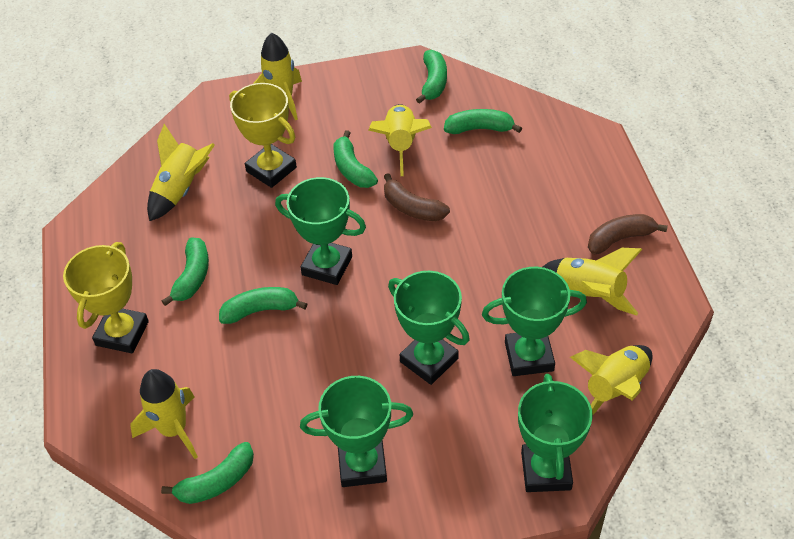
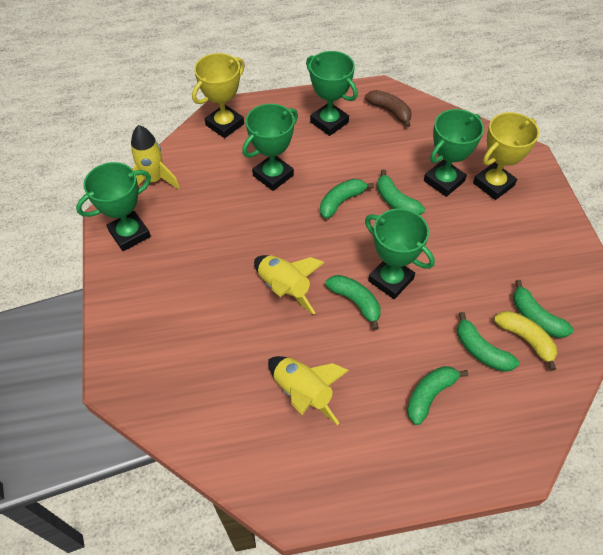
brown banana: 2 -> 1
yellow banana: 0 -> 1
yellow rocket: 6 -> 3

